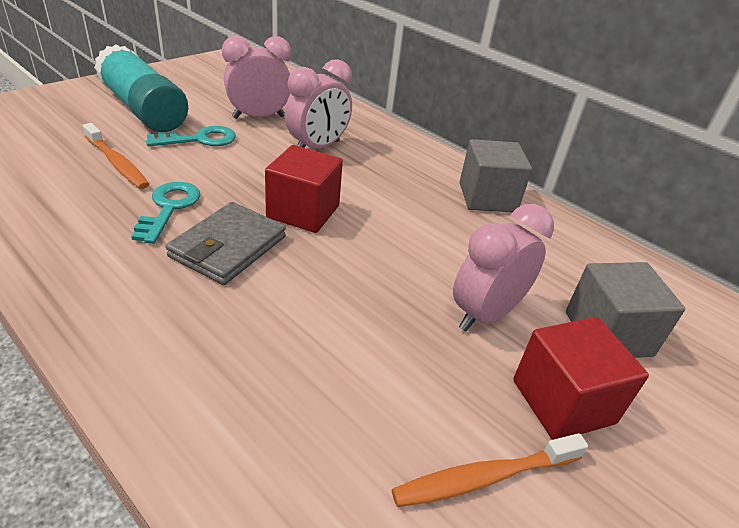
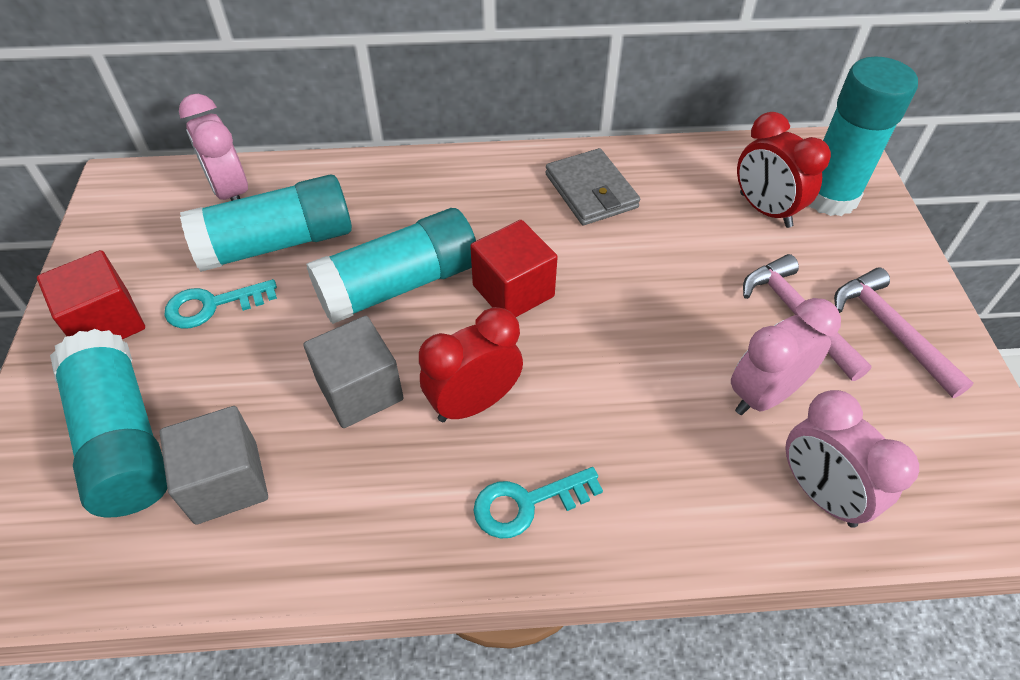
orange toothbrush: 2 -> 0
pink hammer: 0 -> 2
red clock: 0 -> 2
turquoise glue stick: 1 -> 4

